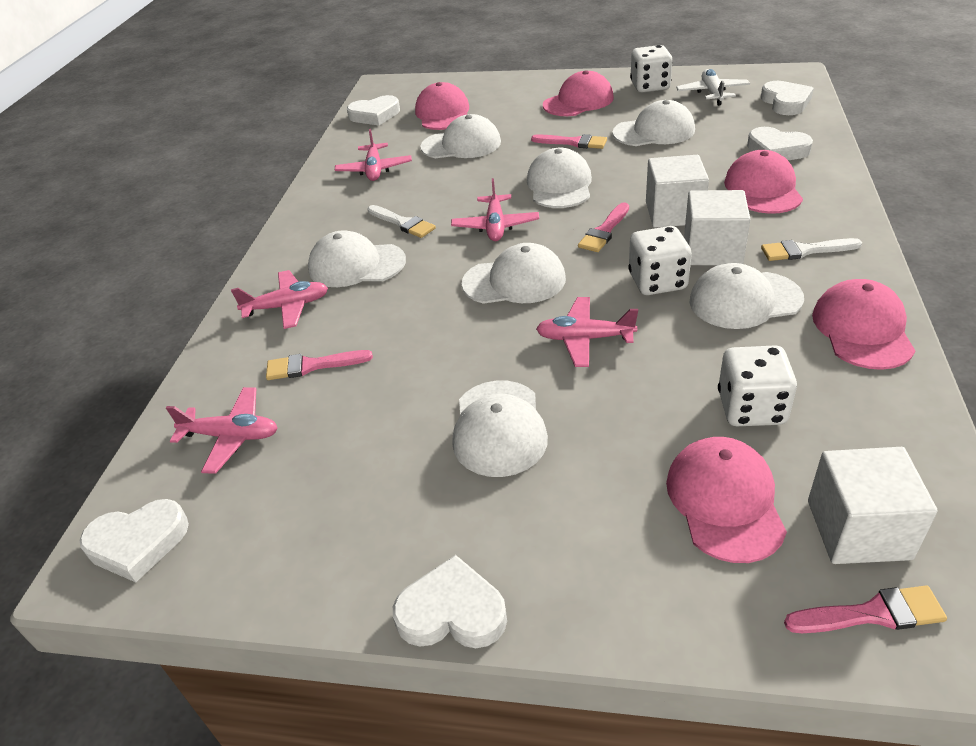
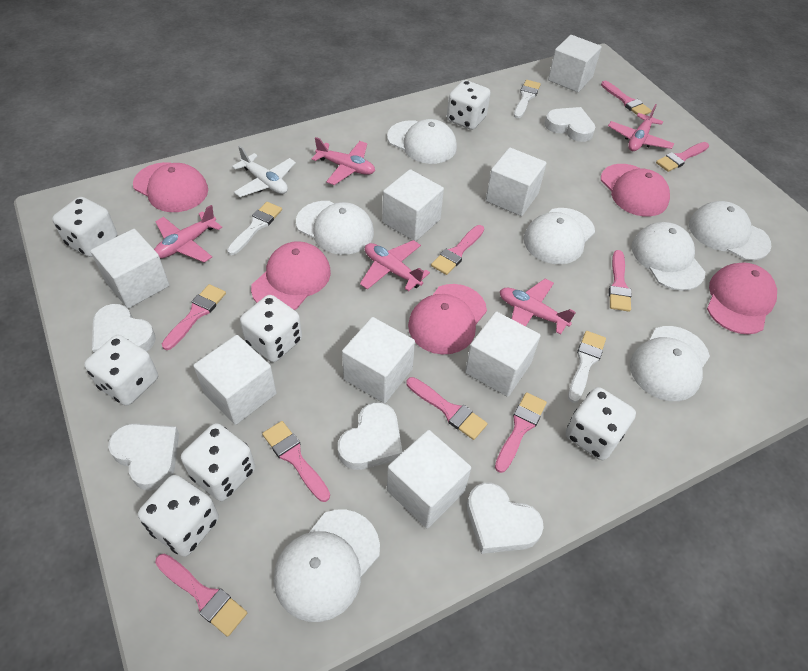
pink brush: 4 -> 9
white brush: 2 -> 3
white cube: 3 -> 8
white dice: 3 -> 7

